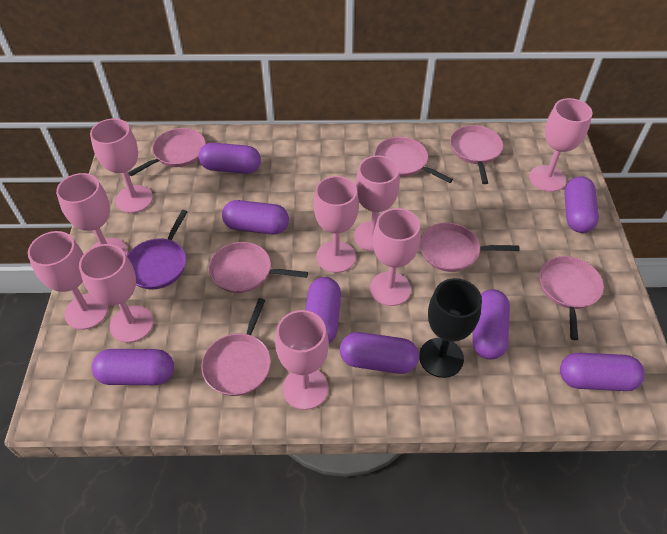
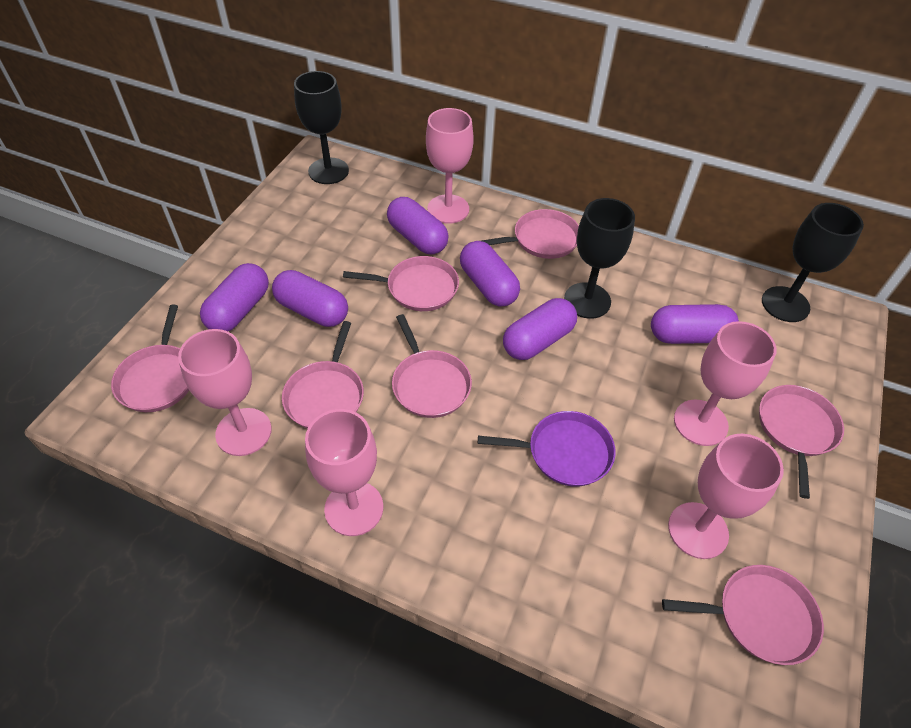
black goblet: 1 -> 3
pink goblet: 9 -> 5
purple capsule: 8 -> 6

